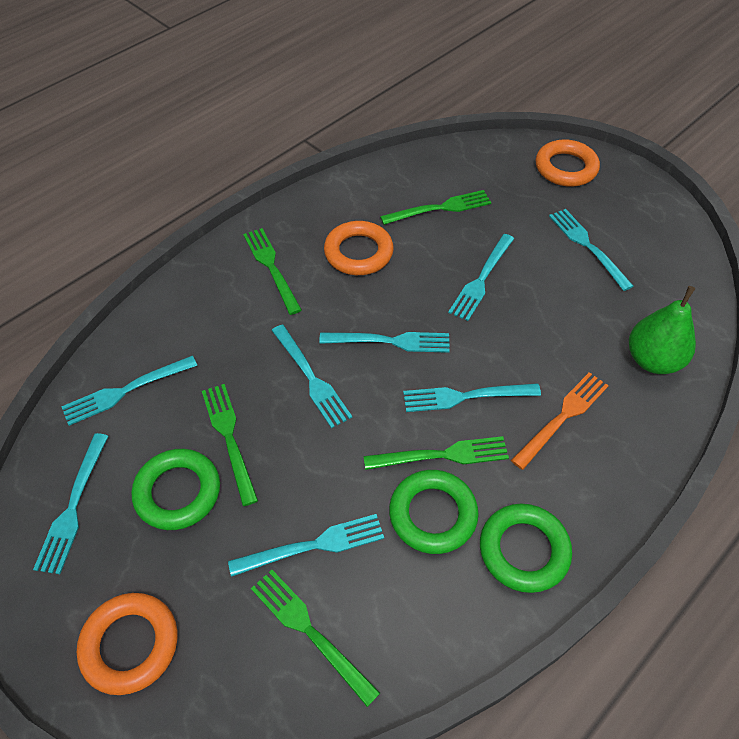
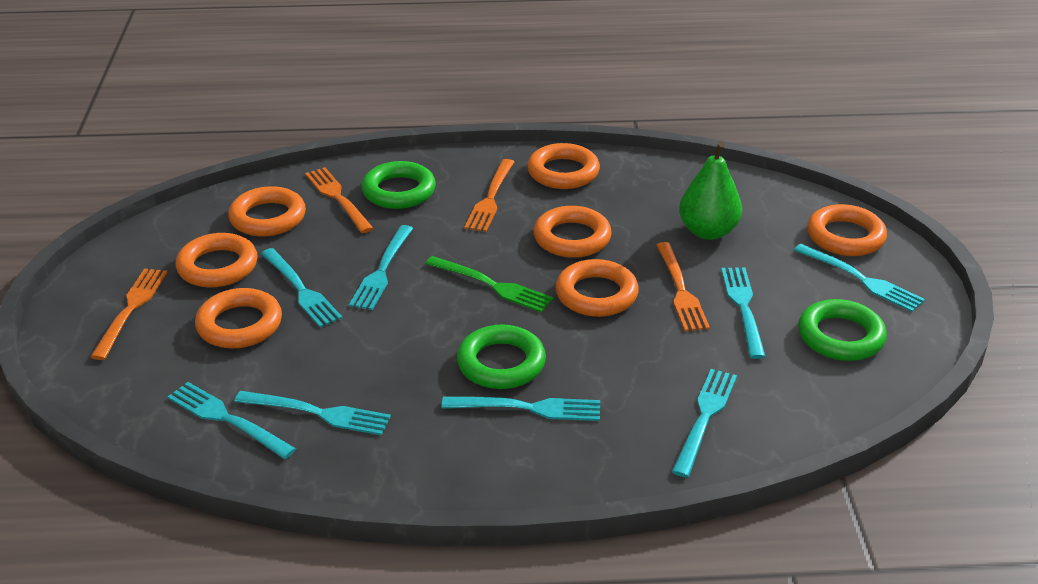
green fork: 5 -> 1
orange fork: 1 -> 4
orange ring: 3 -> 7

